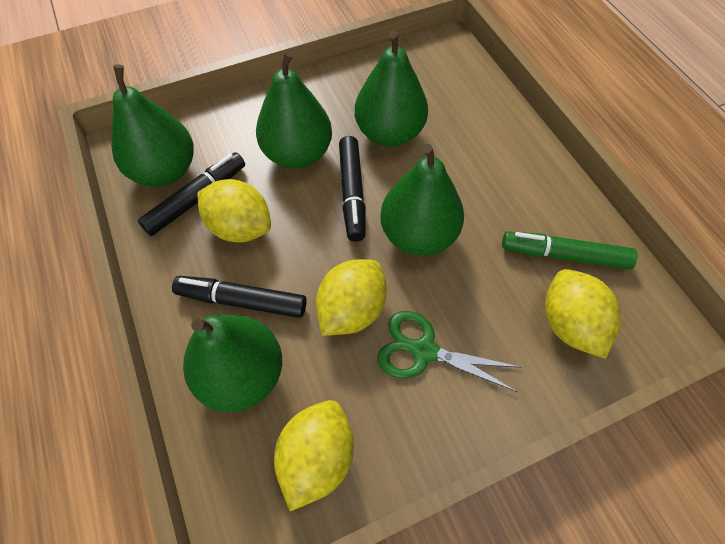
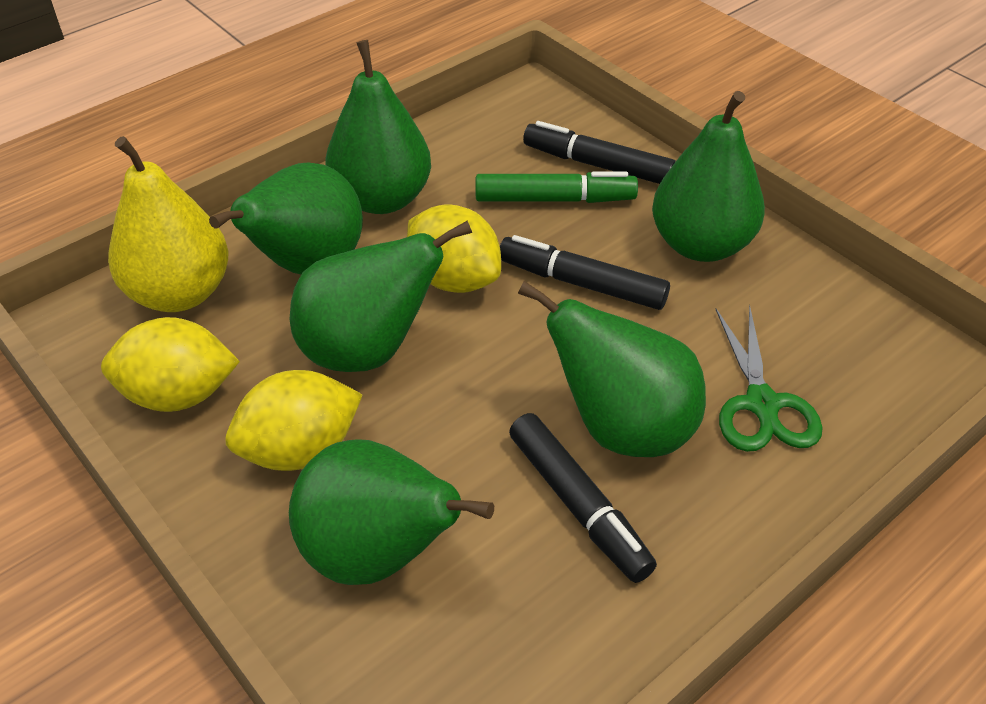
green pear: 5 -> 6
yellow lemon: 4 -> 3
yellow pear: 0 -> 1

